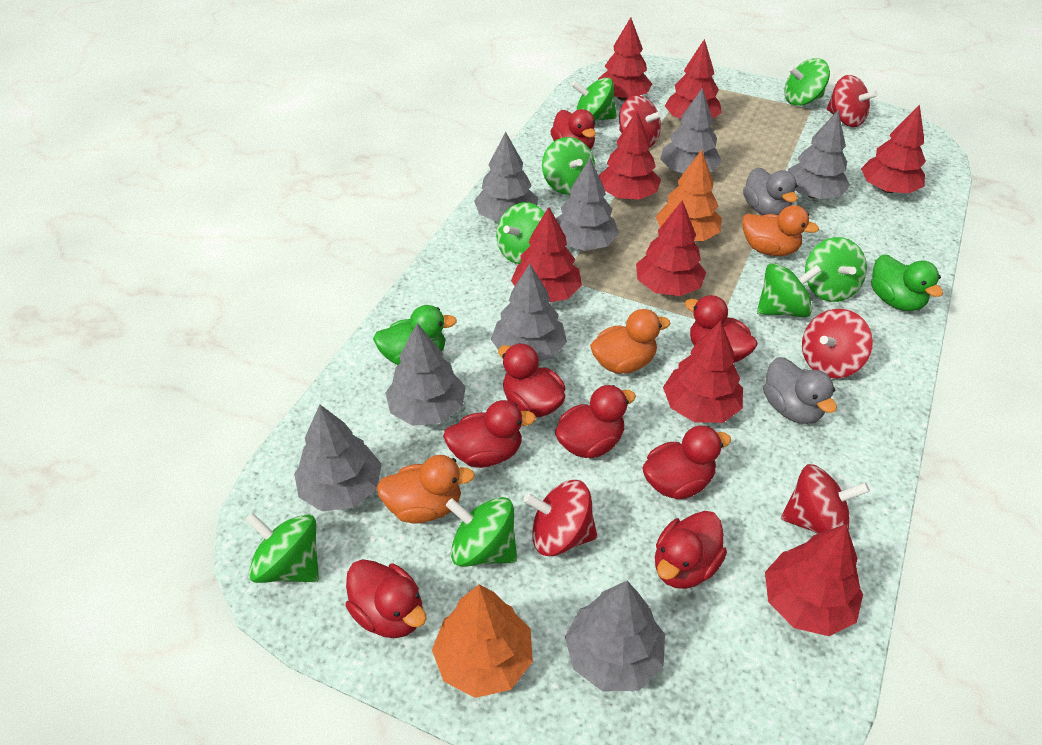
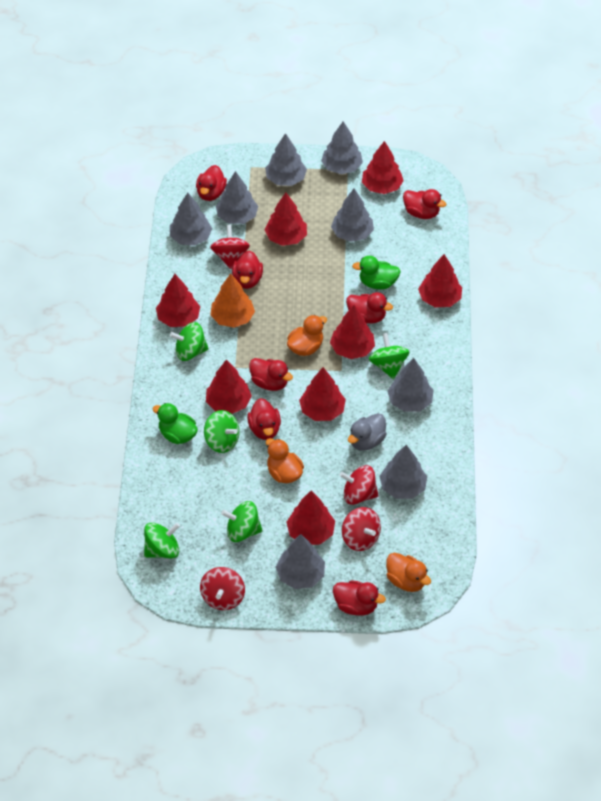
green spinning top: 8 -> 5
grey duck: 2 -> 1
orange tree: 2 -> 1
red duck: 8 -> 7
red spinning top: 5 -> 4

